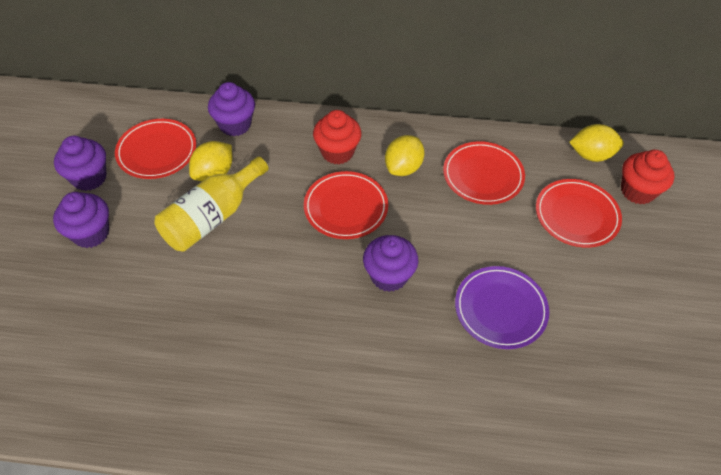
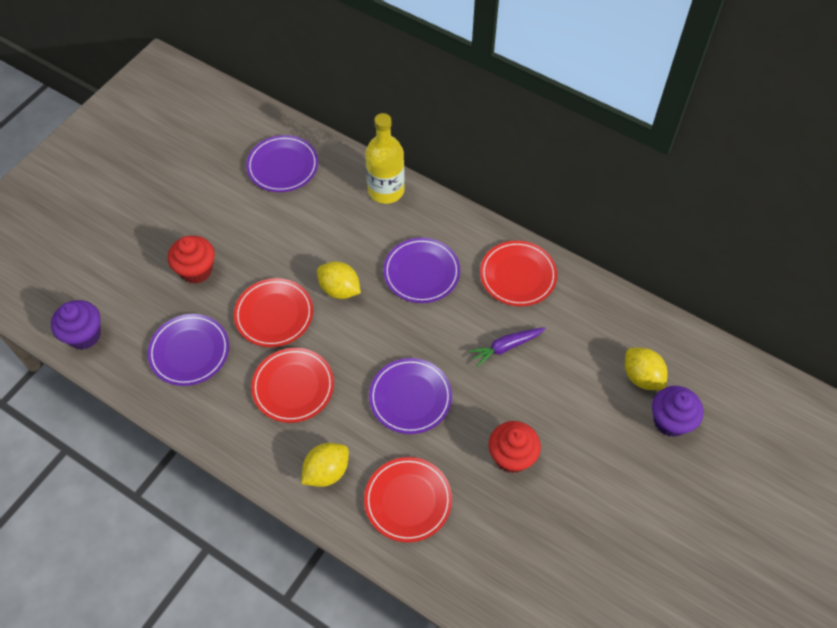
purple carrot: 0 -> 1
purple cupcake: 4 -> 2
purple plate: 1 -> 4

